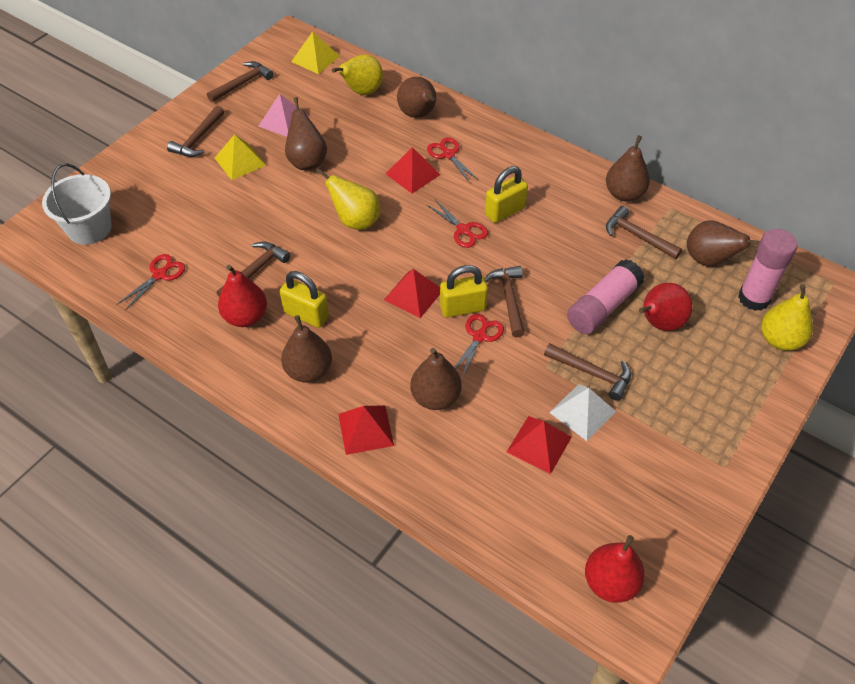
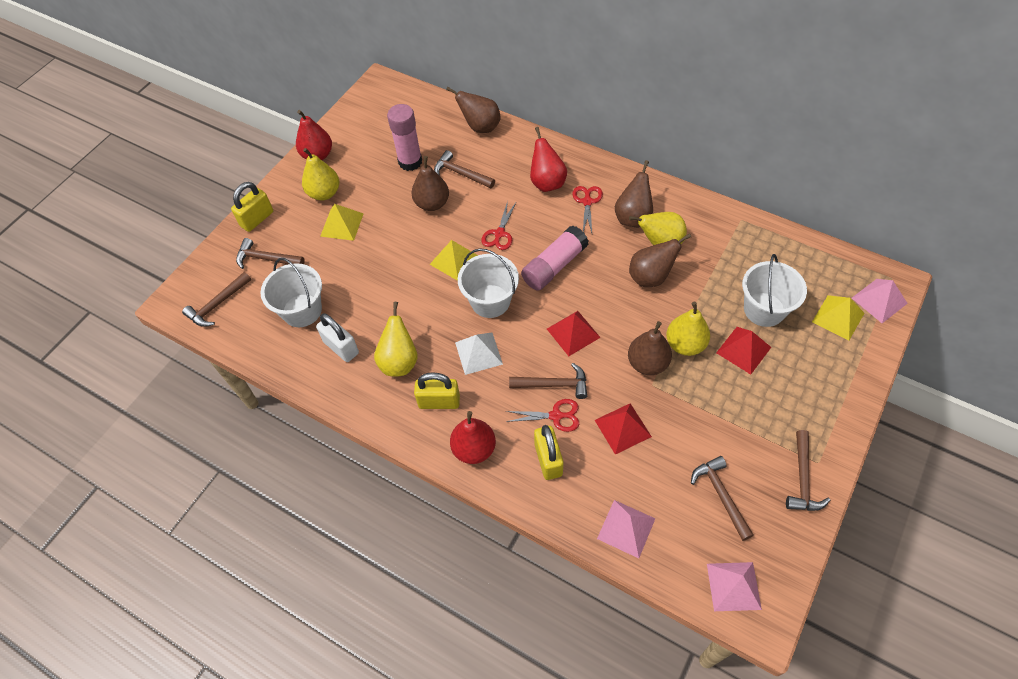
brown pear: 6 -> 5
pink pyramid: 1 -> 3
red pyramid: 4 -> 3
red scissors: 4 -> 3
white bucket: 1 -> 3
white padlock: 0 -> 1
yellow pear: 3 -> 4
yellow pyramid: 2 -> 3

